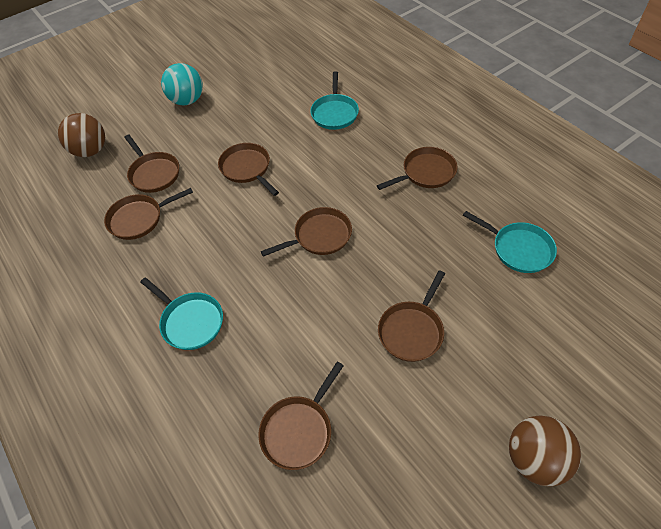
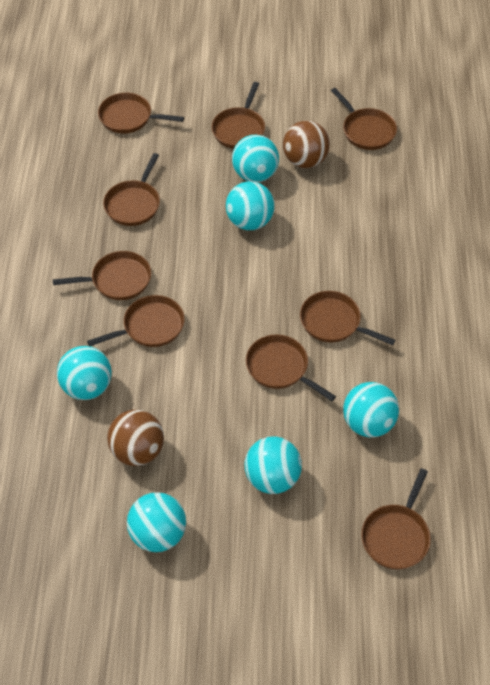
brown pan: 7 -> 9
turquoise ball: 1 -> 6
turquoise pan: 3 -> 0

